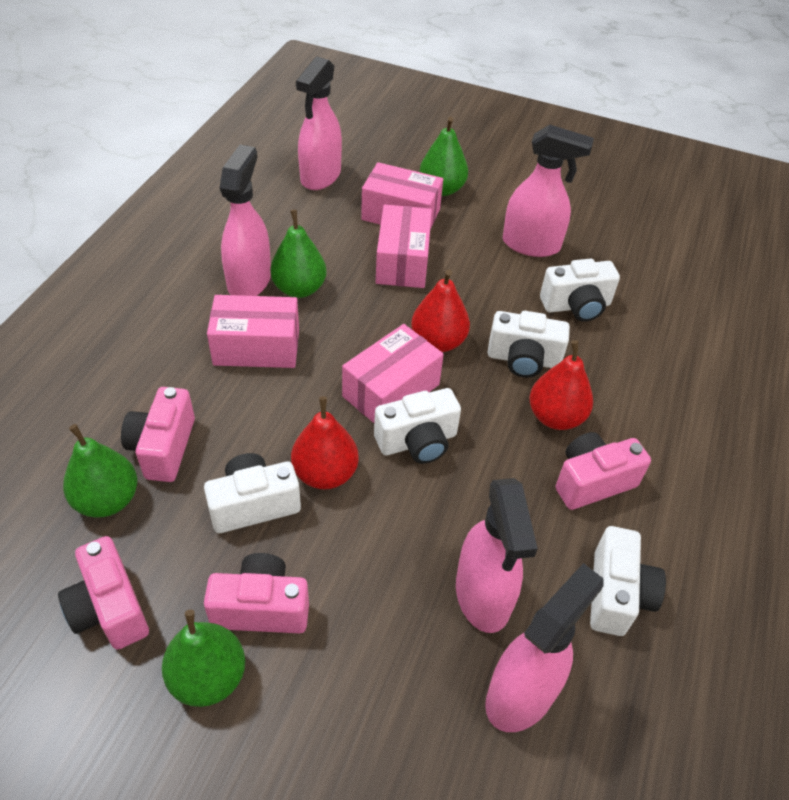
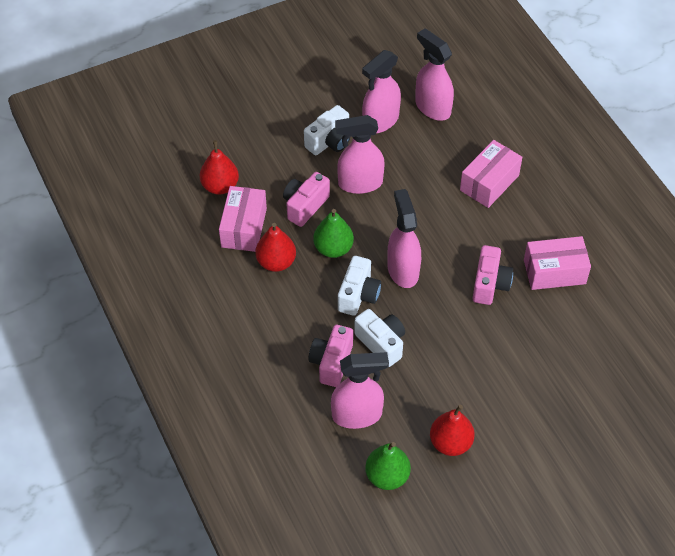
green pear: 4 -> 2
pink box: 4 -> 3
pink camera: 4 -> 3
white camera: 5 -> 3

